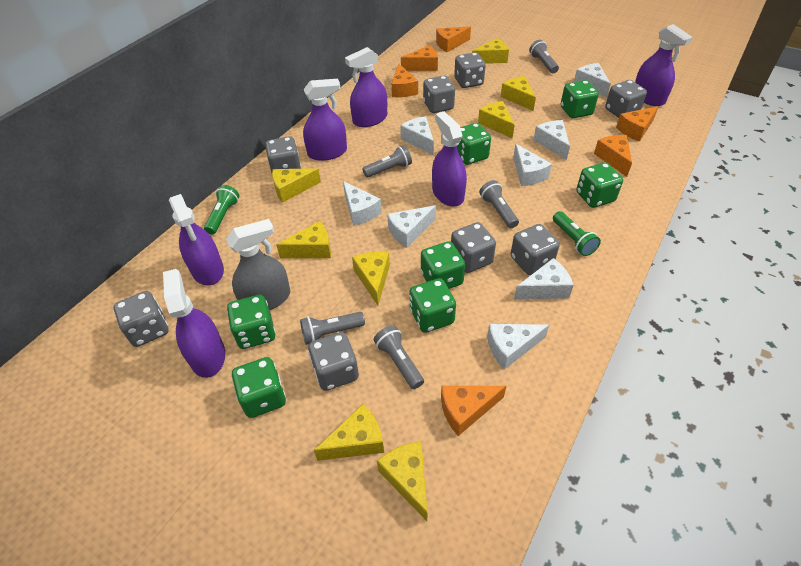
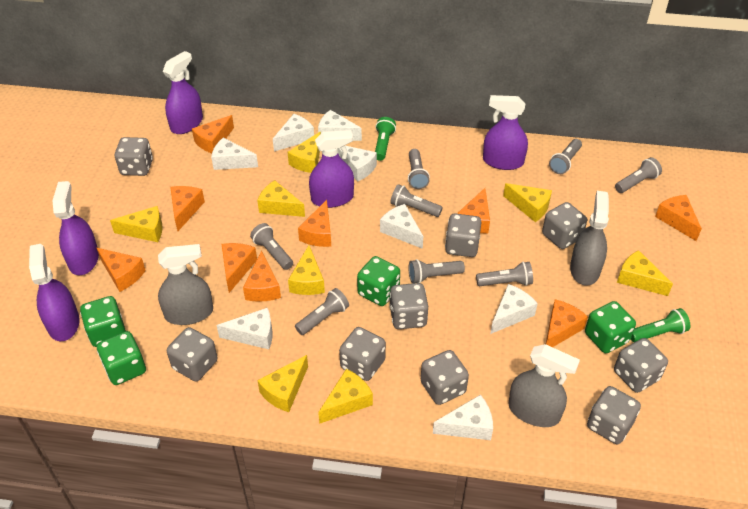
green dice: 7 -> 4
grey dice: 8 -> 9
grey flashlight: 5 -> 8
grey spray bottle: 1 -> 3
orange cheese: 6 -> 9
purple spray bottle: 6 -> 5

